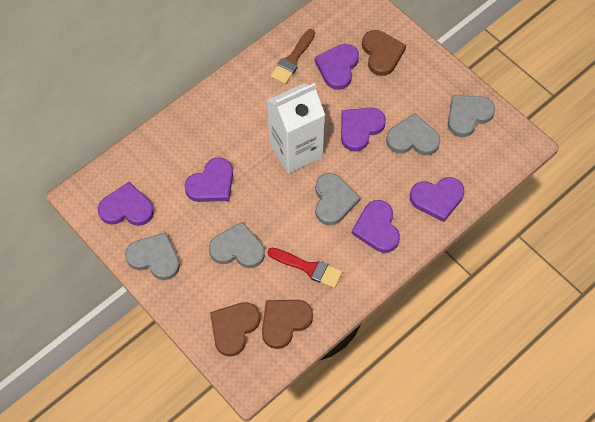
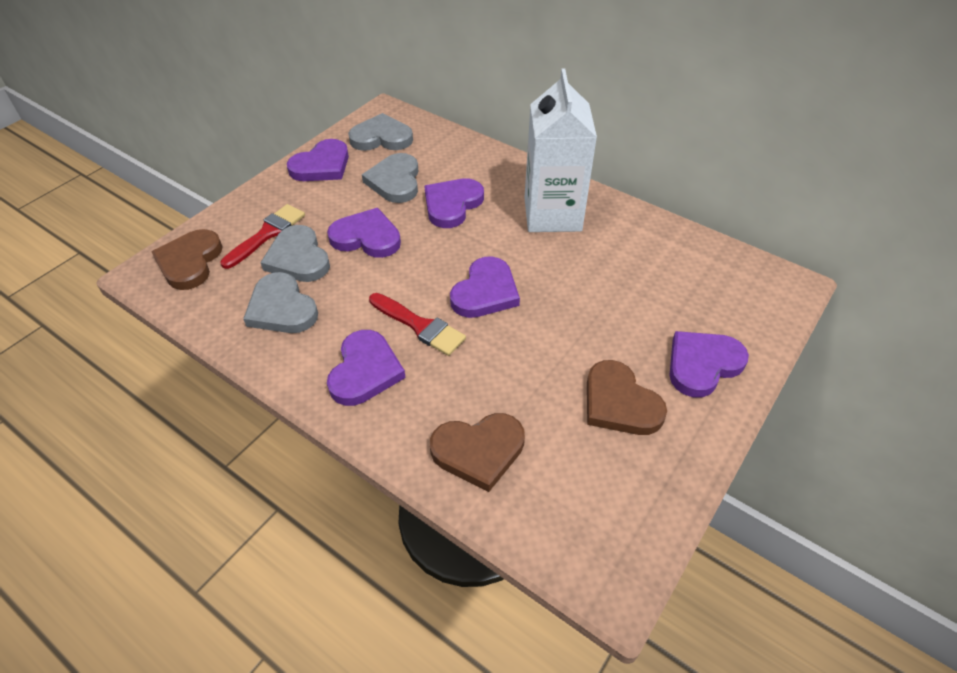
brown brush: 1 -> 0
grey heart: 5 -> 4
red brush: 1 -> 2

